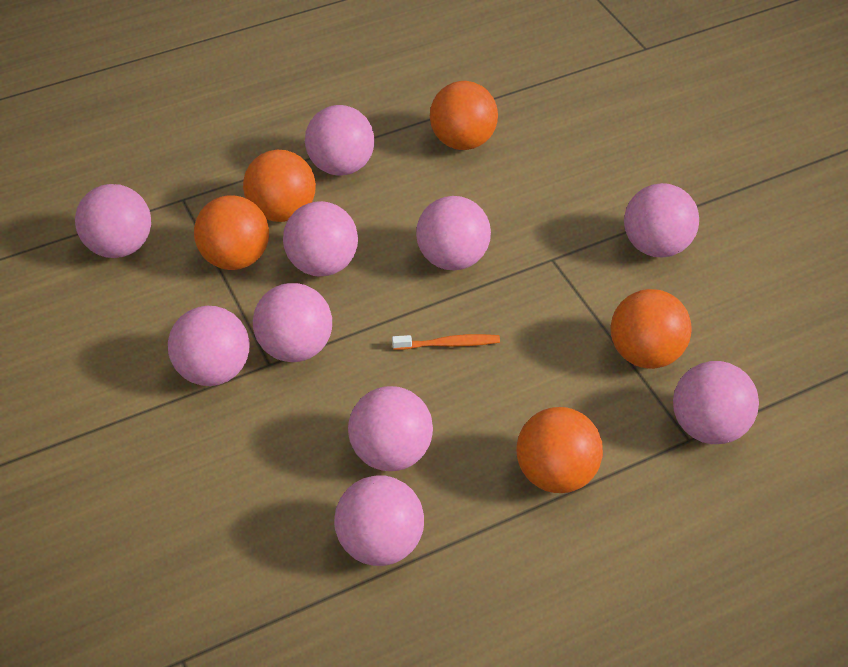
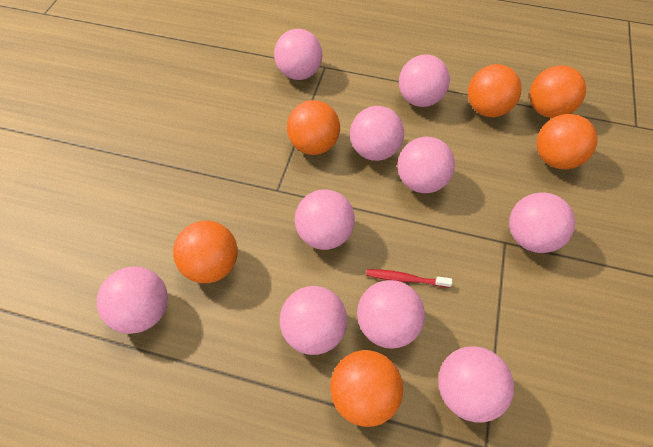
orange ball: 5 -> 6
orange toothbrush: 1 -> 0
red toothbrush: 0 -> 1

